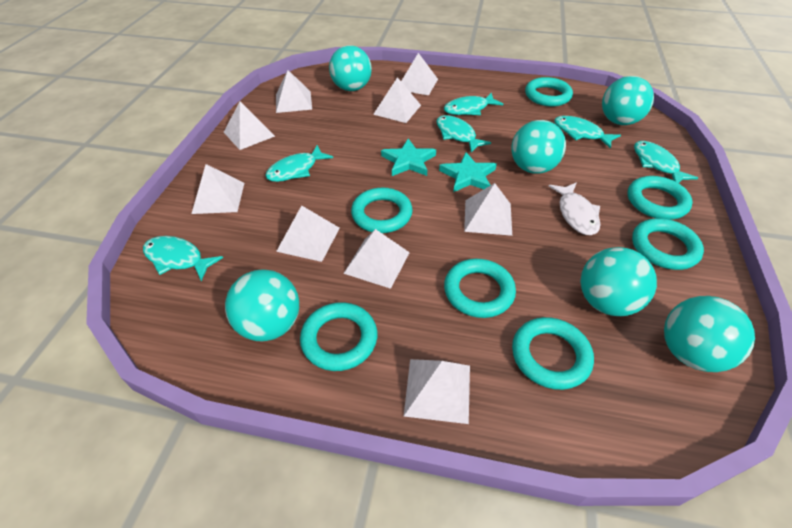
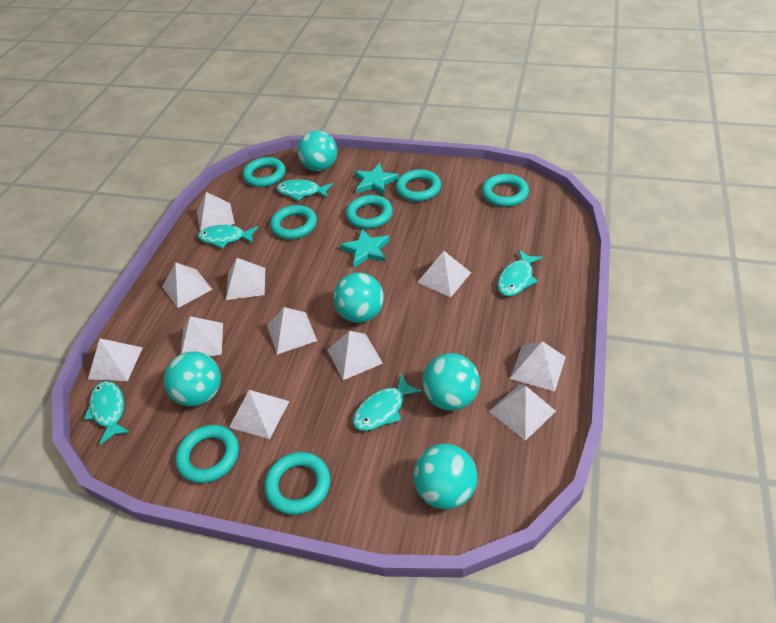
turquoise ball: 6 -> 5
turquoise fish: 6 -> 5
white fish: 1 -> 0
white pyramid: 9 -> 11

